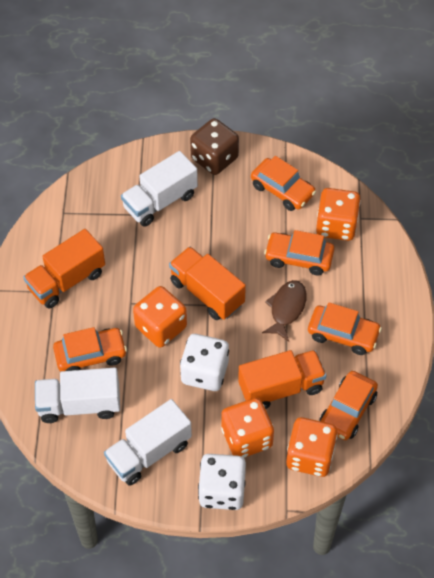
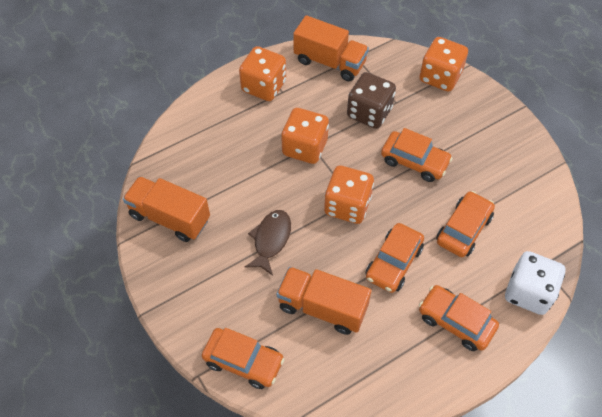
white dice: 2 -> 1
white truck: 3 -> 0

